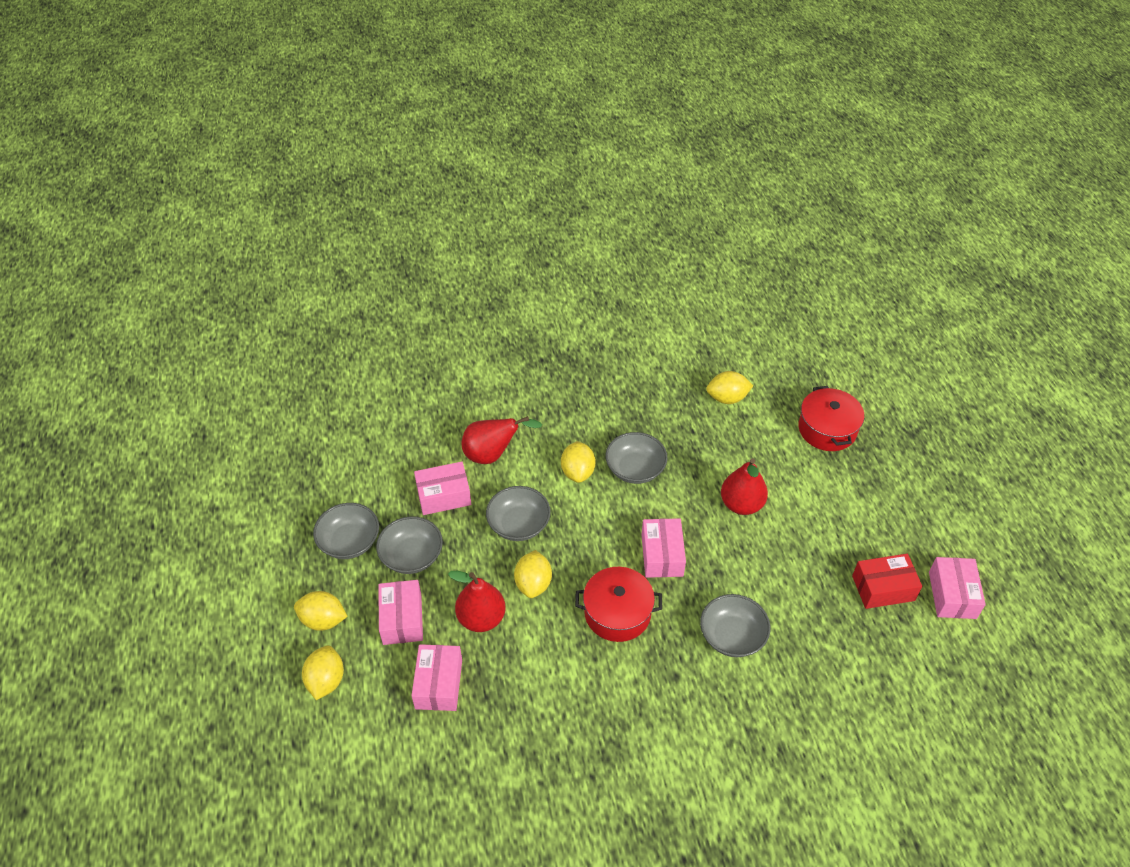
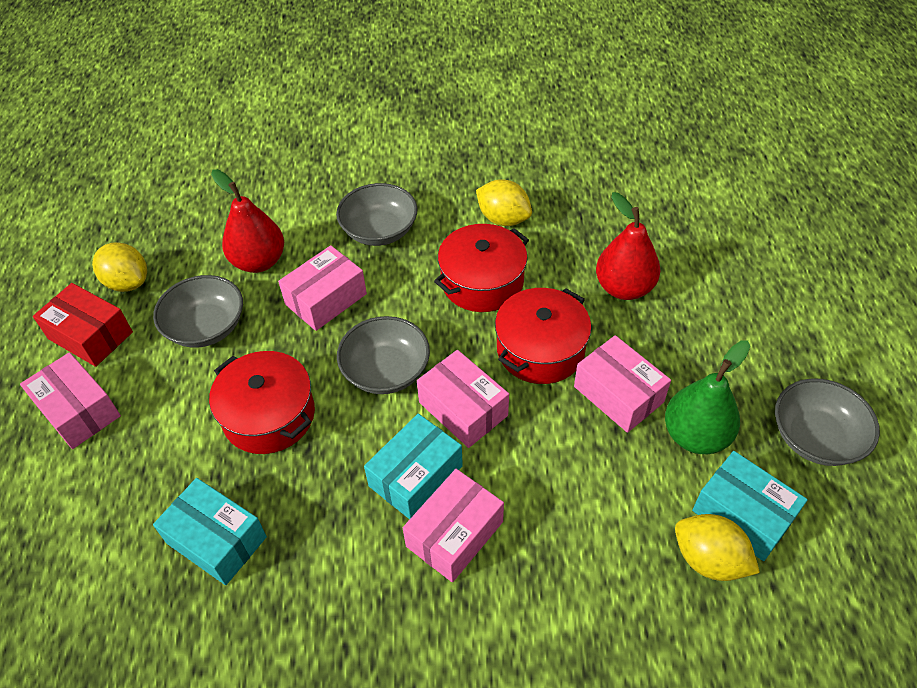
green pear: 0 -> 1
grey bowl: 5 -> 4
red pear: 3 -> 2
red pot: 2 -> 3
turquoise box: 0 -> 3
yellow lemon: 5 -> 3

